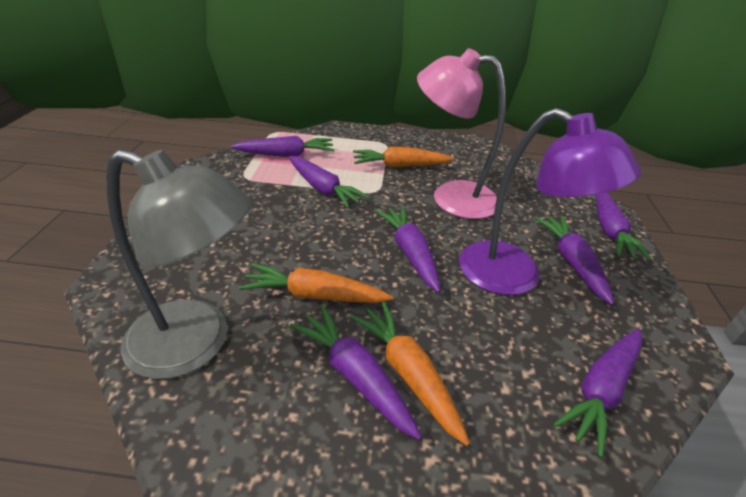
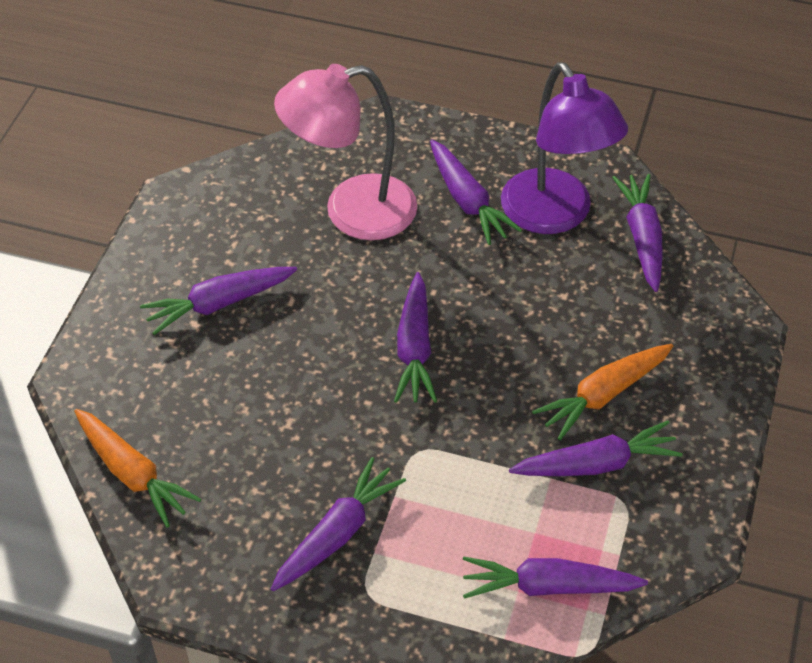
grey lamp: 1 -> 0
orange carrot: 3 -> 2

